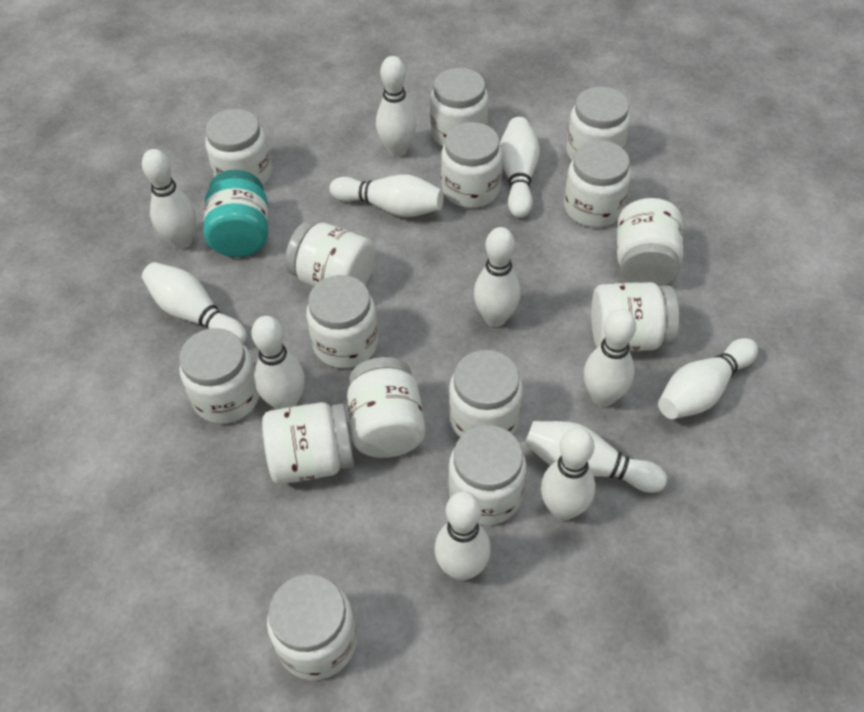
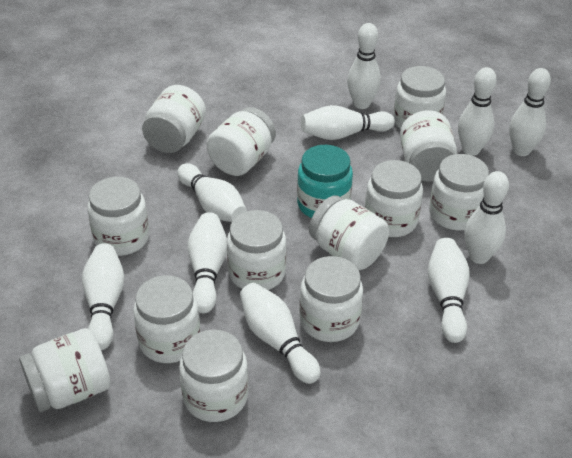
white bowling pin: 12 -> 10
white jar: 15 -> 13

